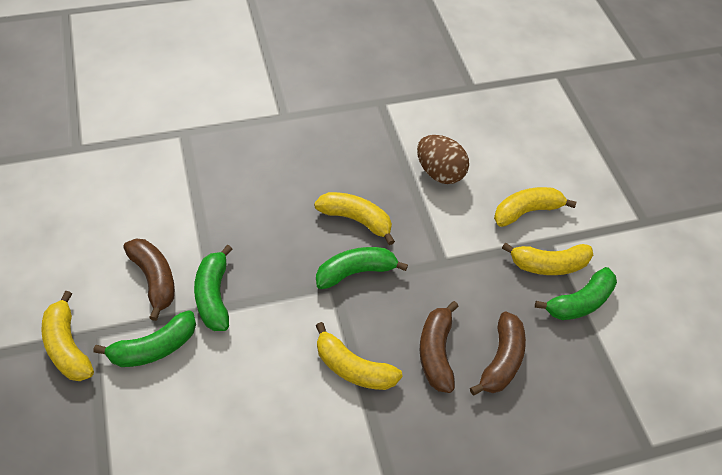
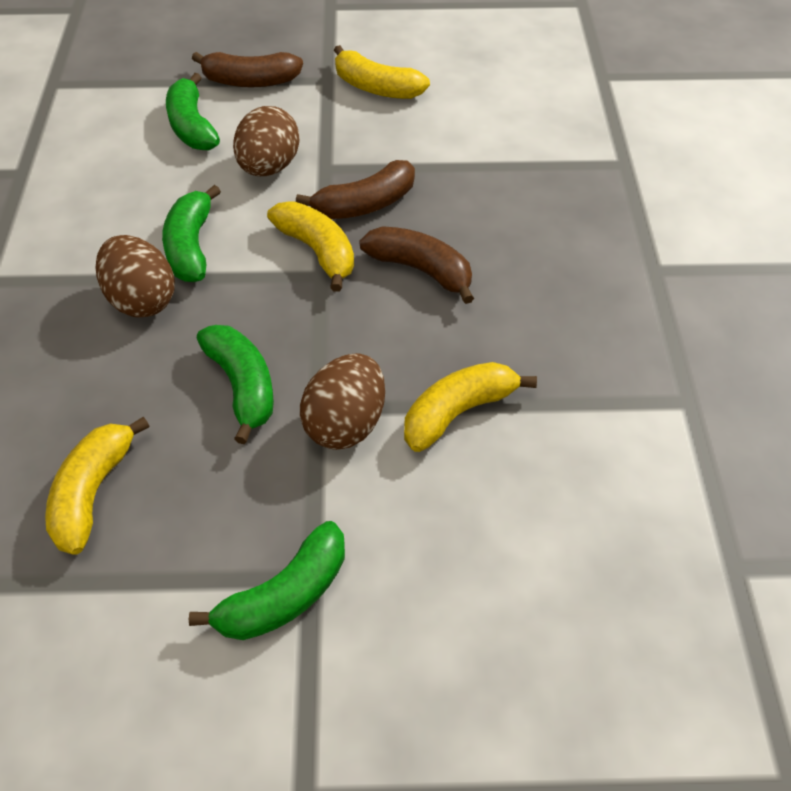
brown egg: 1 -> 3
yellow banana: 5 -> 4

